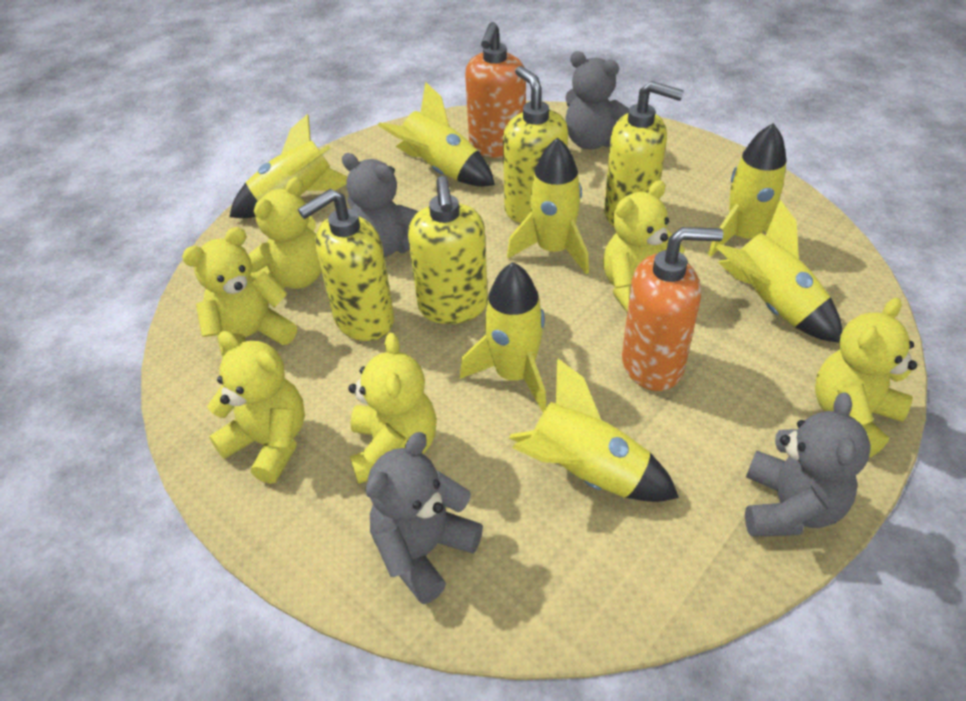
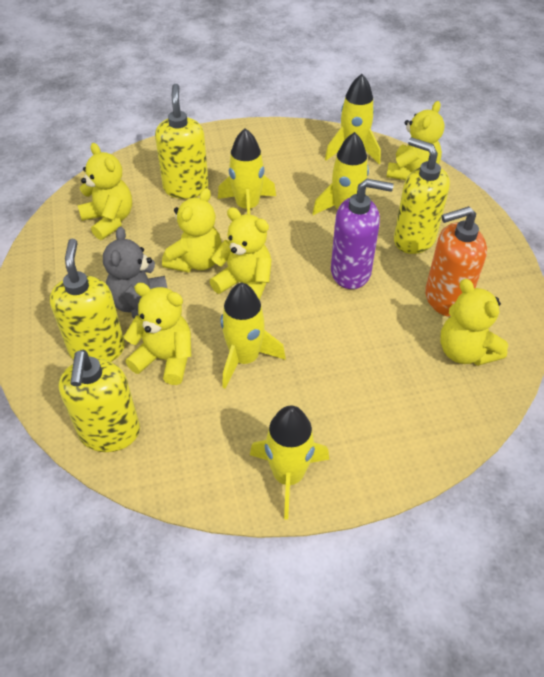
grey teddy bear: 4 -> 1
orange soap dispenser: 2 -> 1
purple soap dispenser: 0 -> 1
yellow rocket: 7 -> 5

